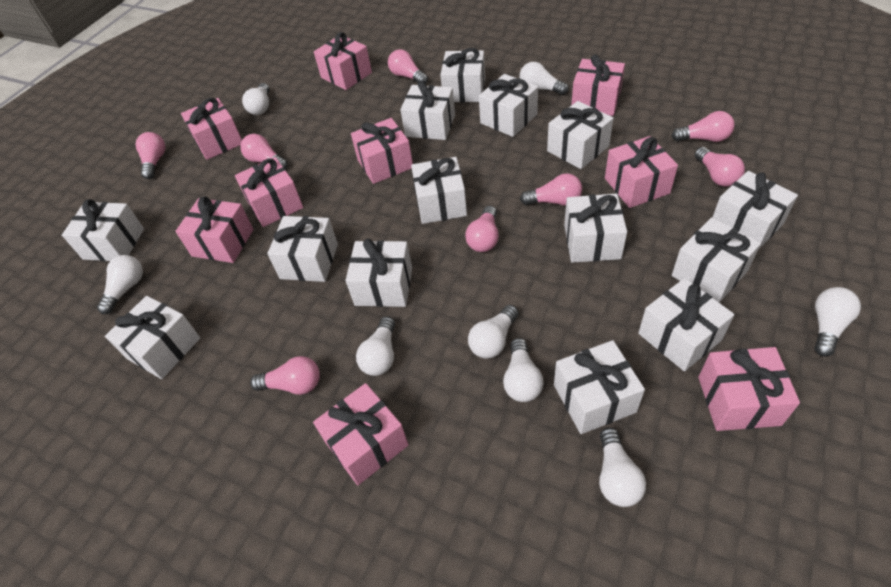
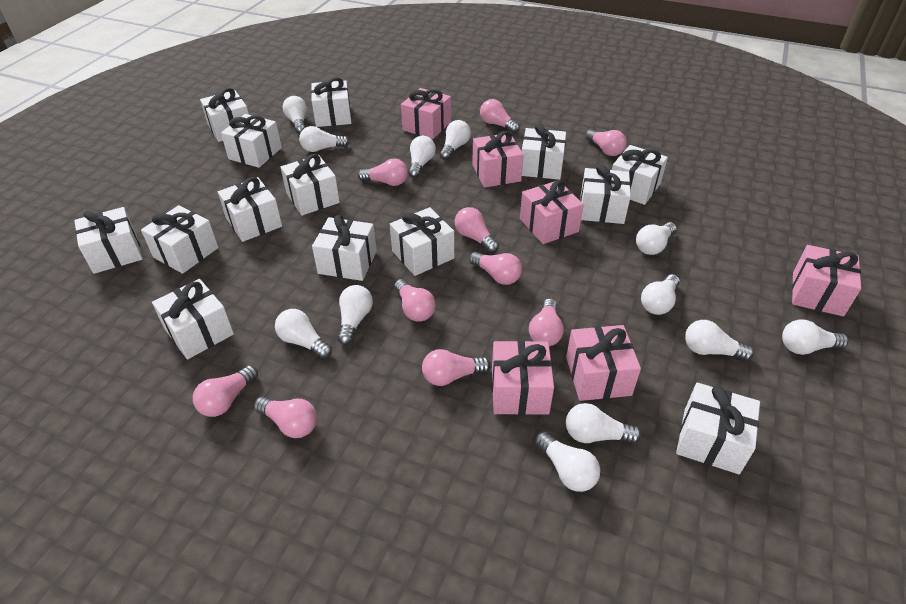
pink gift: 9 -> 6
pink light bulb: 8 -> 10
white light bulb: 8 -> 12

